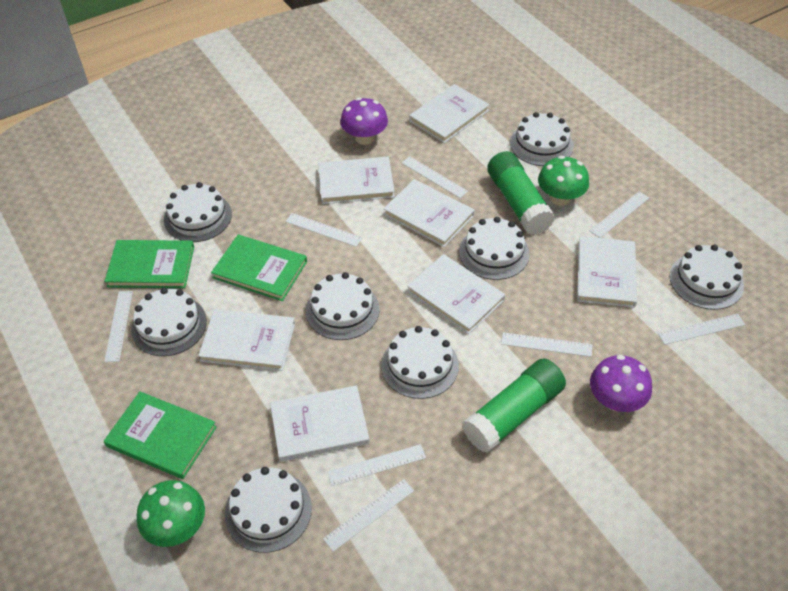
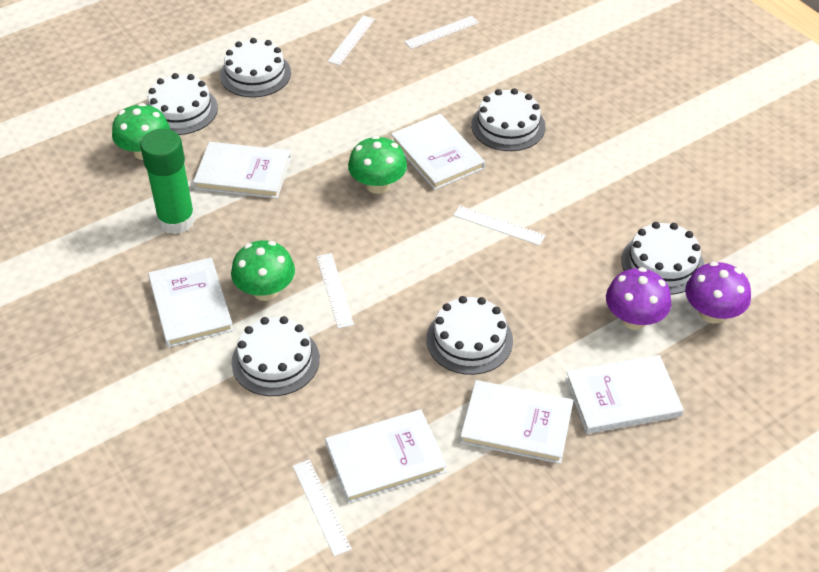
green book: 3 -> 0
green glue stick: 2 -> 1
green mushroom: 2 -> 3
white book: 7 -> 6
white cake: 8 -> 6
white ruler: 8 -> 5

